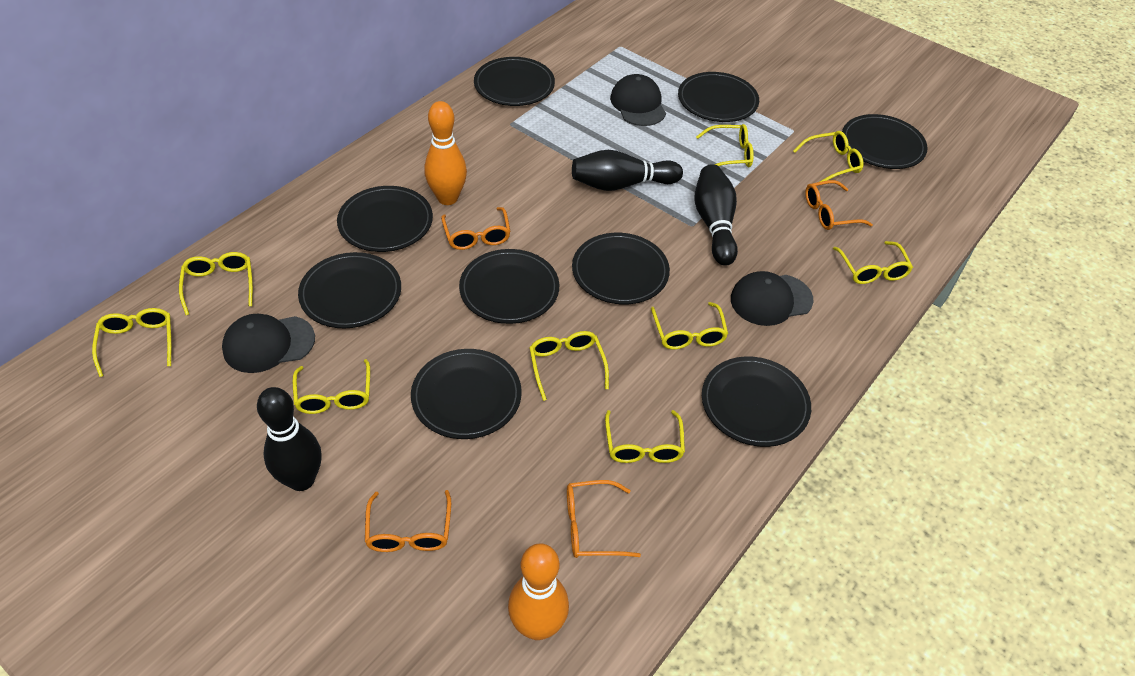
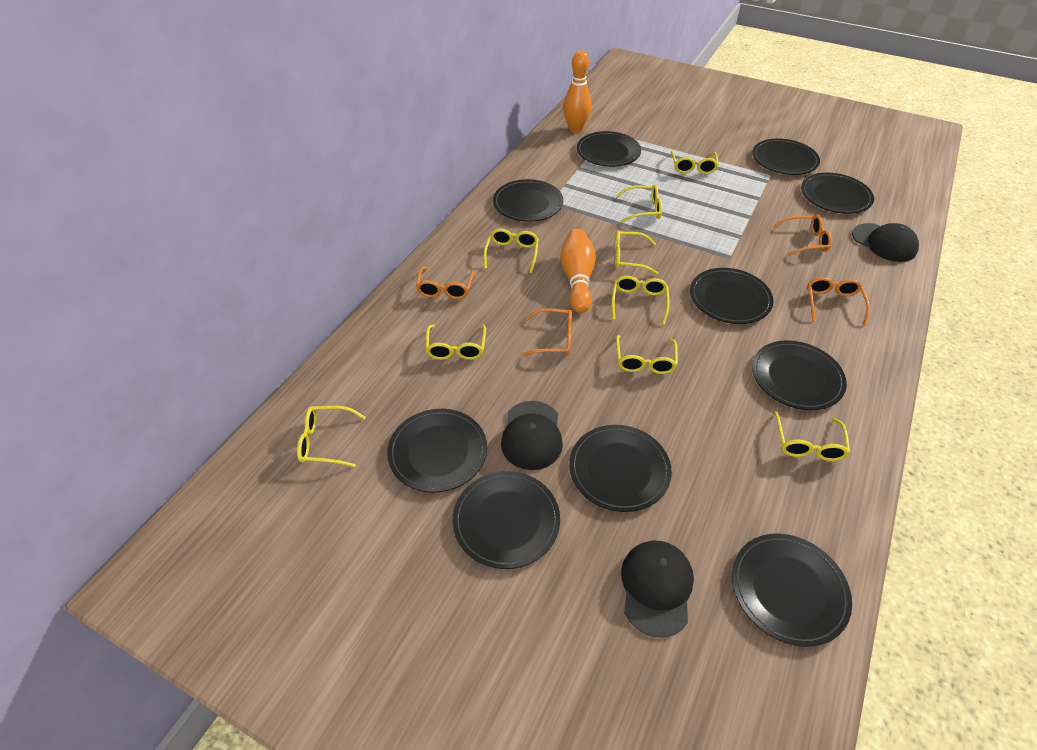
black bowling pin: 3 -> 0
black plate: 9 -> 10

